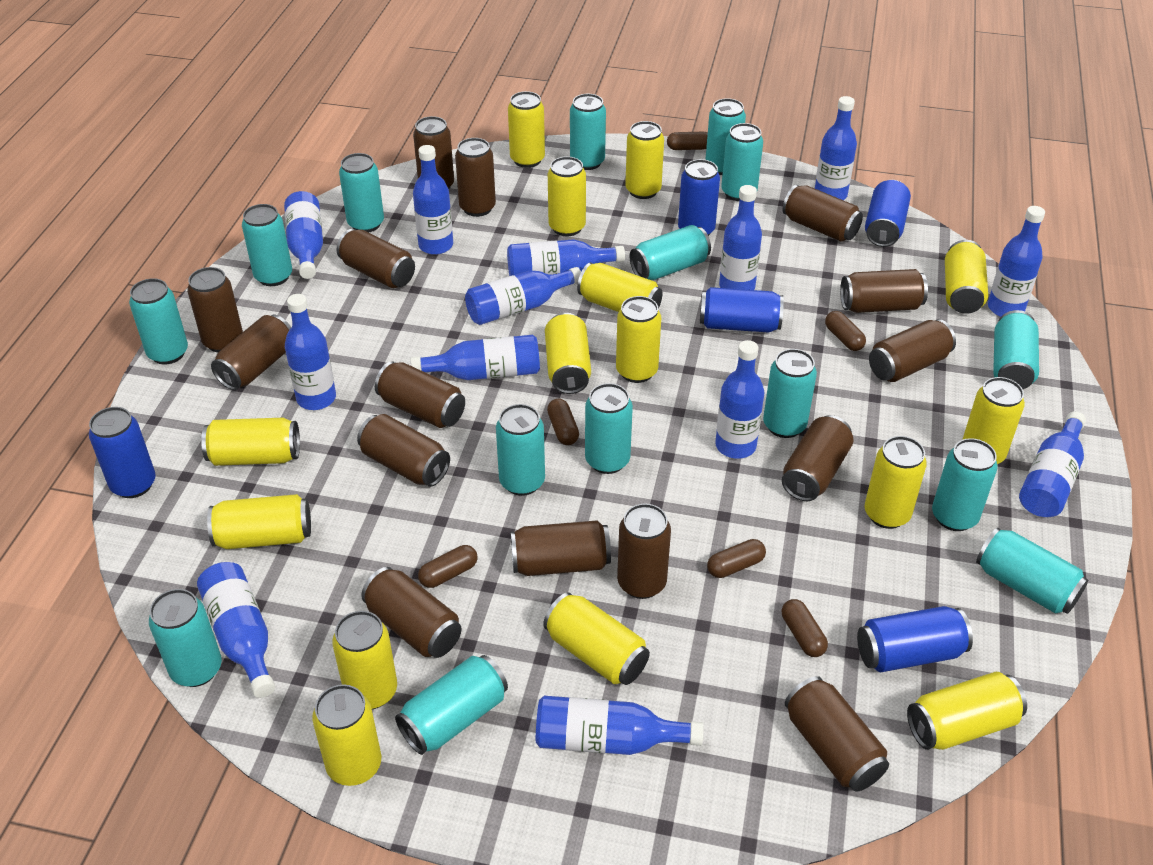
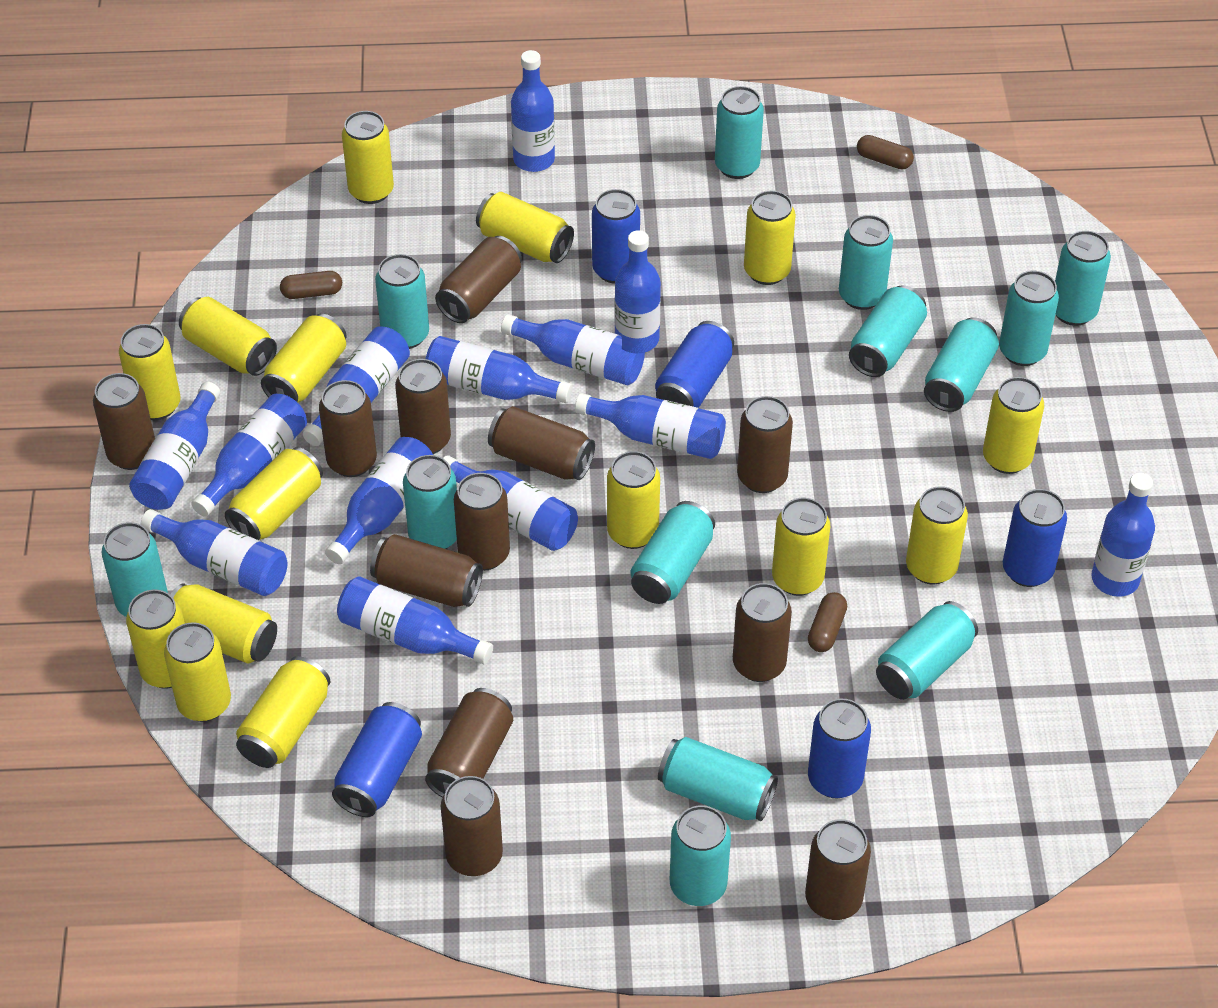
brown can: 15 -> 12
brown capsule: 6 -> 3
turquoise can: 15 -> 13

